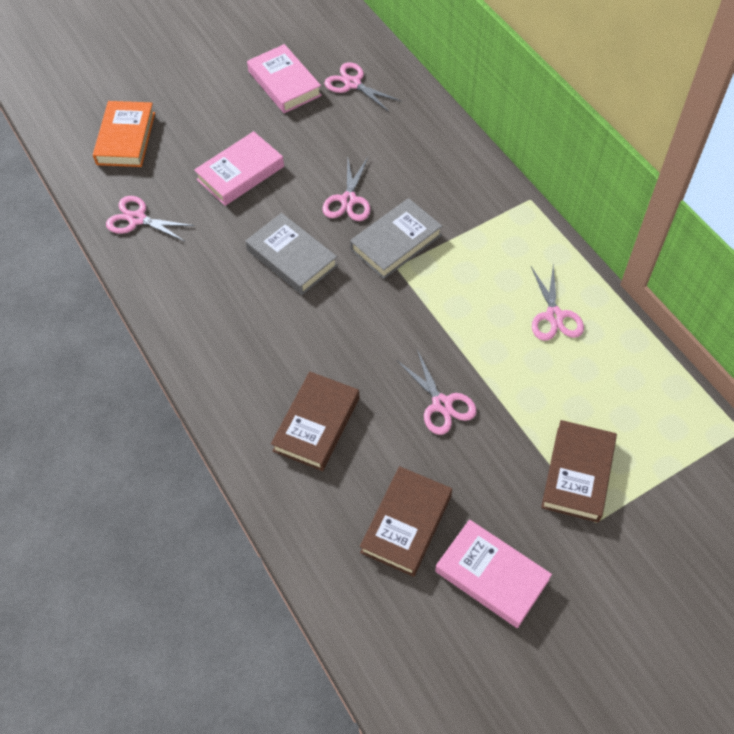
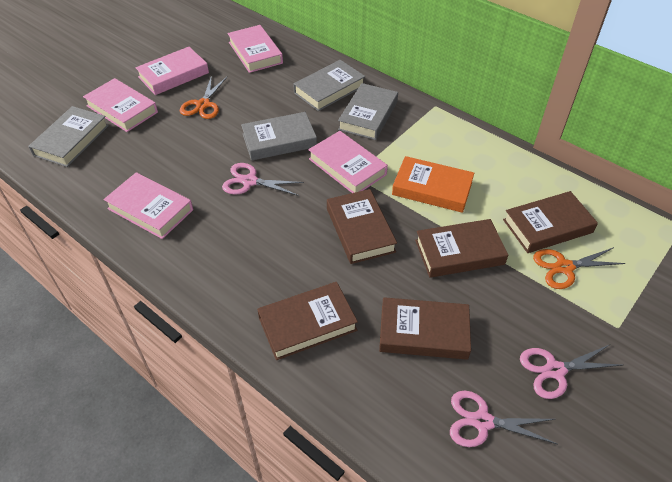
brown book: 3 -> 5
grey book: 2 -> 4
orange scissors: 0 -> 2
pink book: 3 -> 5
pink scissors: 5 -> 3

